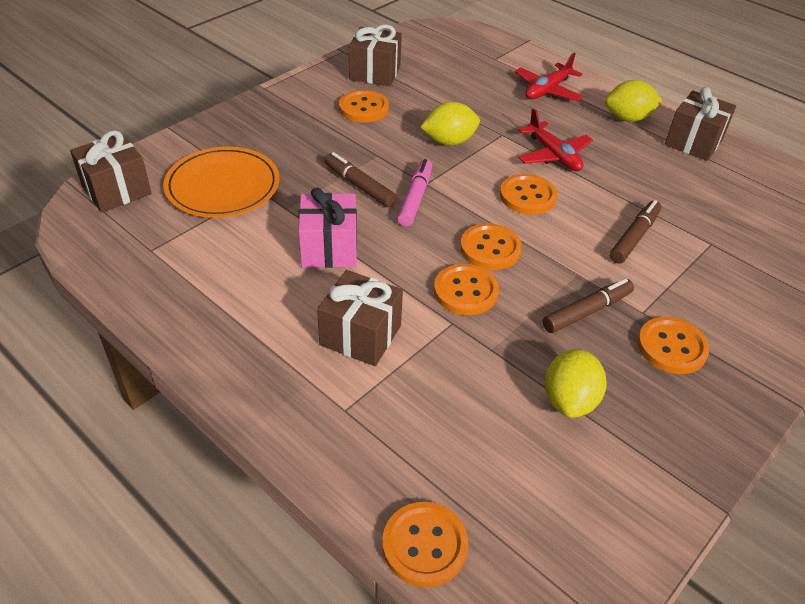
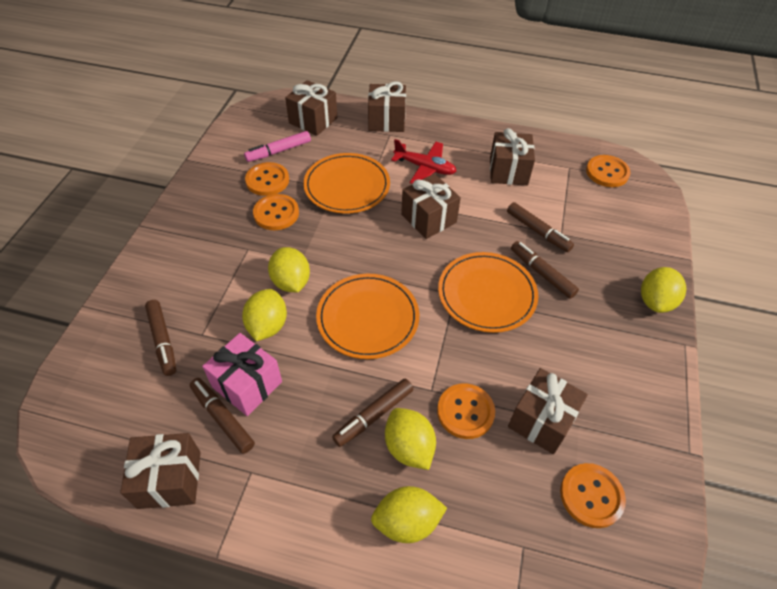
brown gift: 4 -> 6
brown marker: 3 -> 5
orange button: 6 -> 5
orange plate: 1 -> 3
red plane: 2 -> 1
yellow lemon: 3 -> 5

